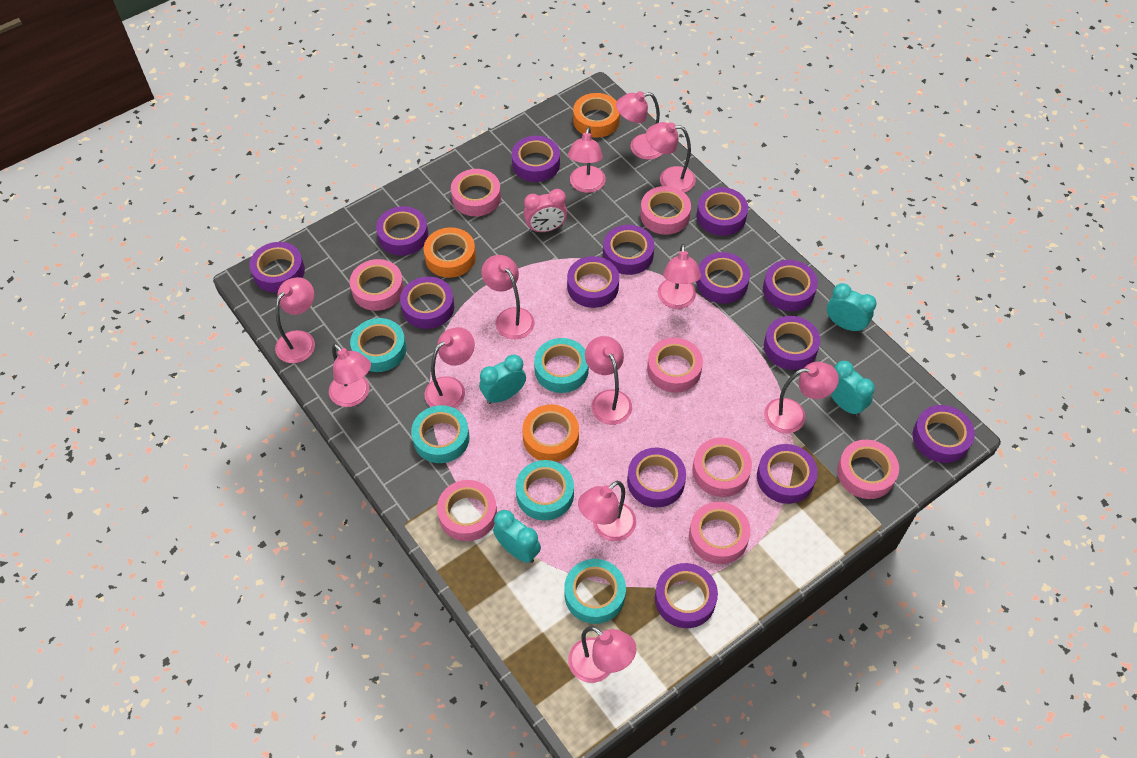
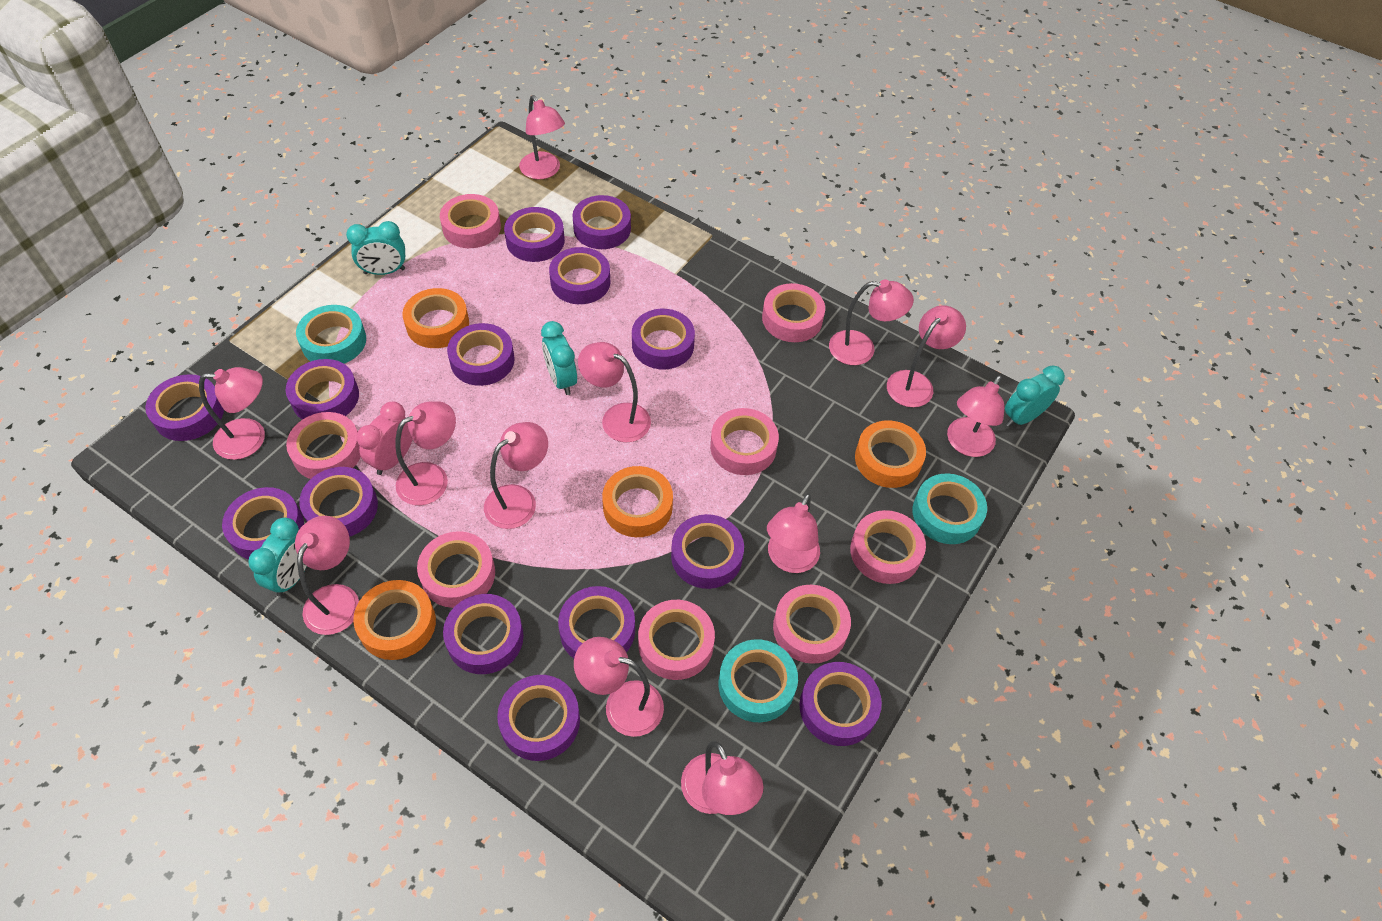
orange tape: 3 -> 4
turquoise tape: 5 -> 3

